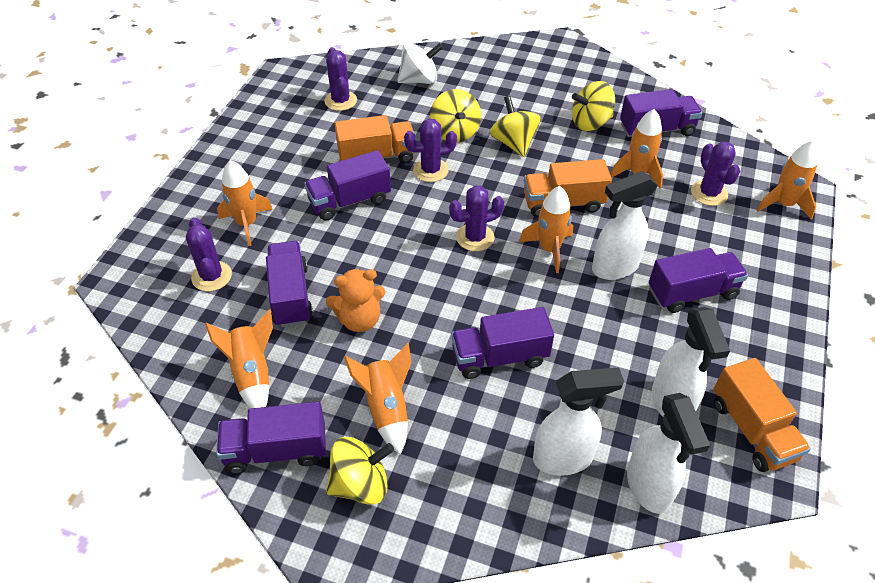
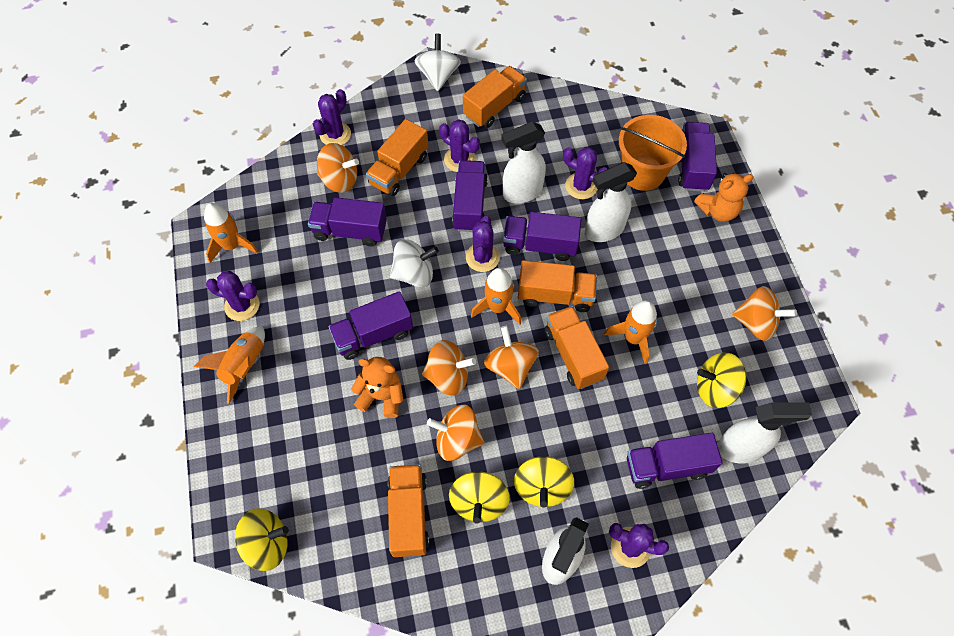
orange bucket: 0 -> 1
orange rocket: 6 -> 4
orange spinning top: 0 -> 5
orange teddy bear: 1 -> 2
orange truck: 3 -> 5
purple cactus: 5 -> 6
white spinning top: 1 -> 2

